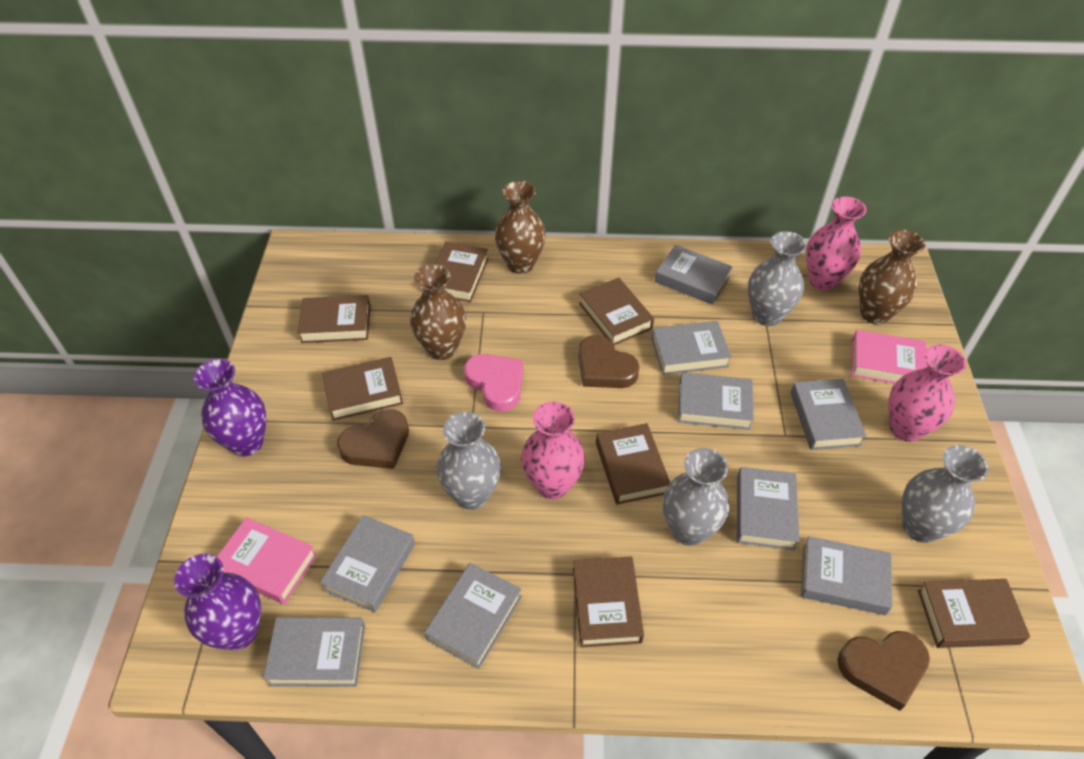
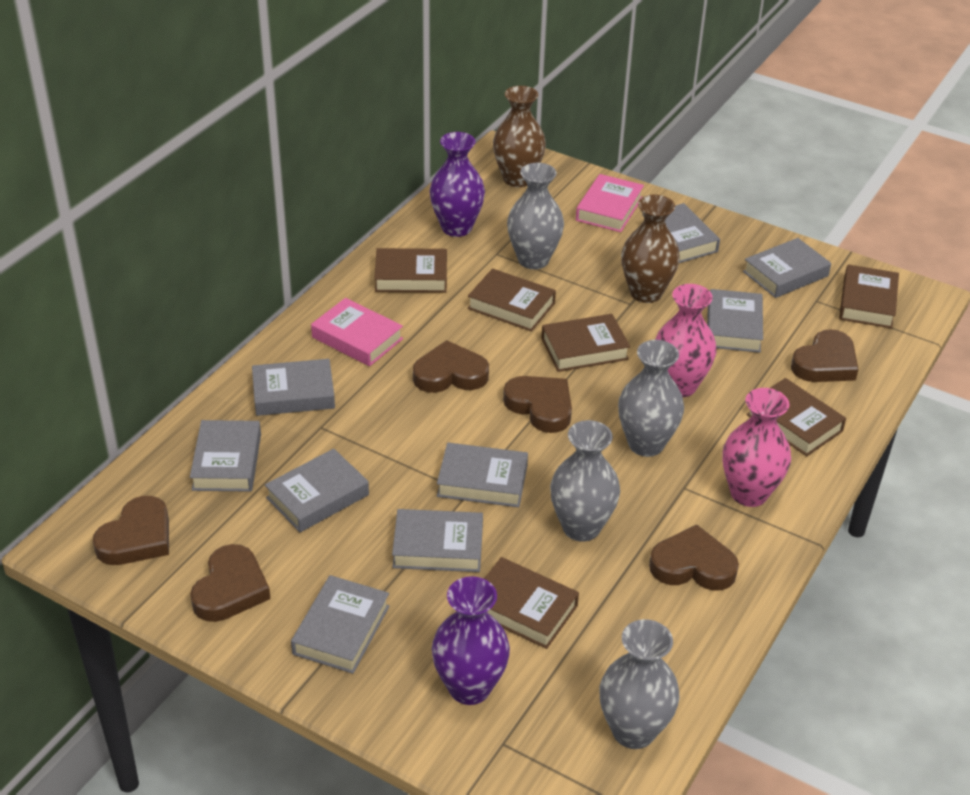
brown book: 7 -> 6
brown heart: 3 -> 6
brown vase: 3 -> 2
pink heart: 1 -> 0
pink vase: 3 -> 2

